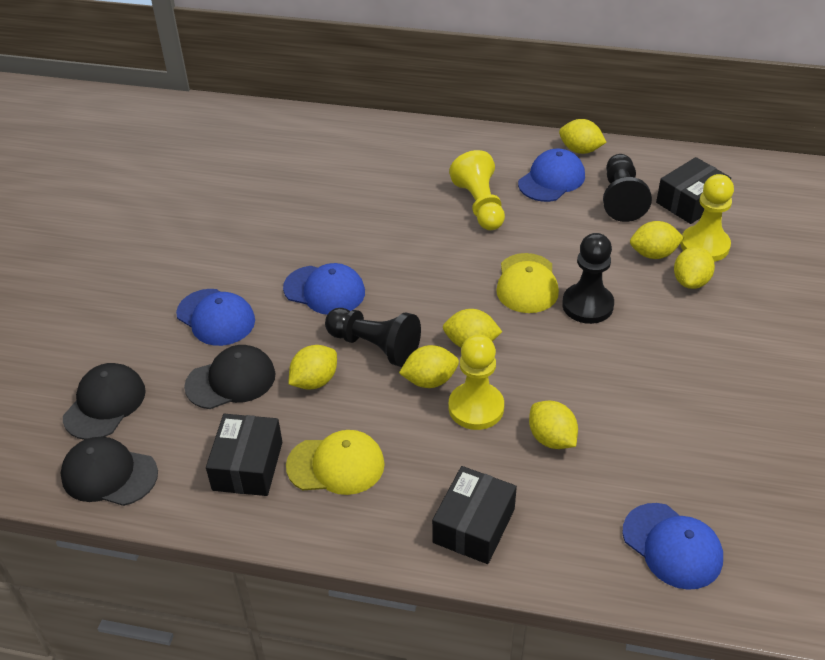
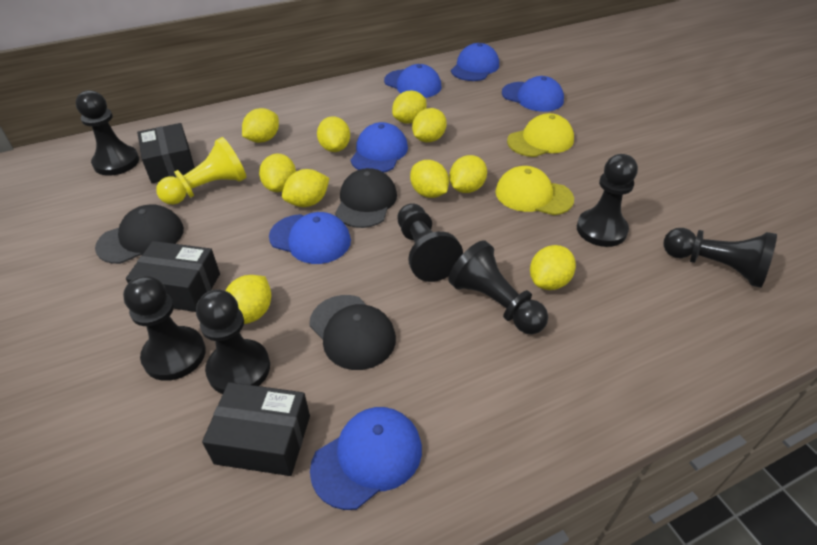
black pawn: 3 -> 7
blue cap: 4 -> 6
yellow lemon: 7 -> 10
yellow pawn: 3 -> 1

